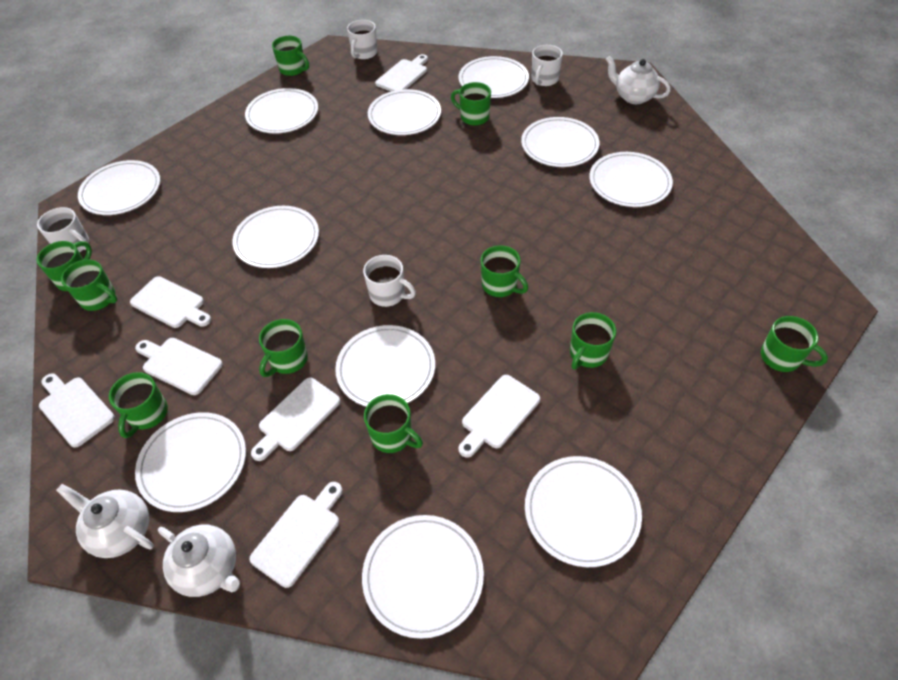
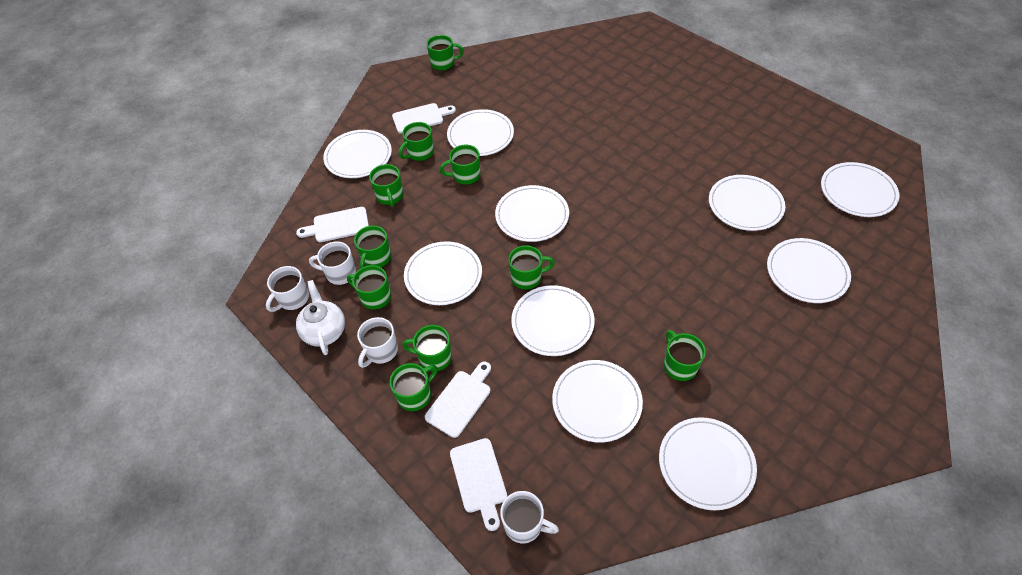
white cutting board: 7 -> 4
white plate: 11 -> 10
white teapot: 3 -> 1

